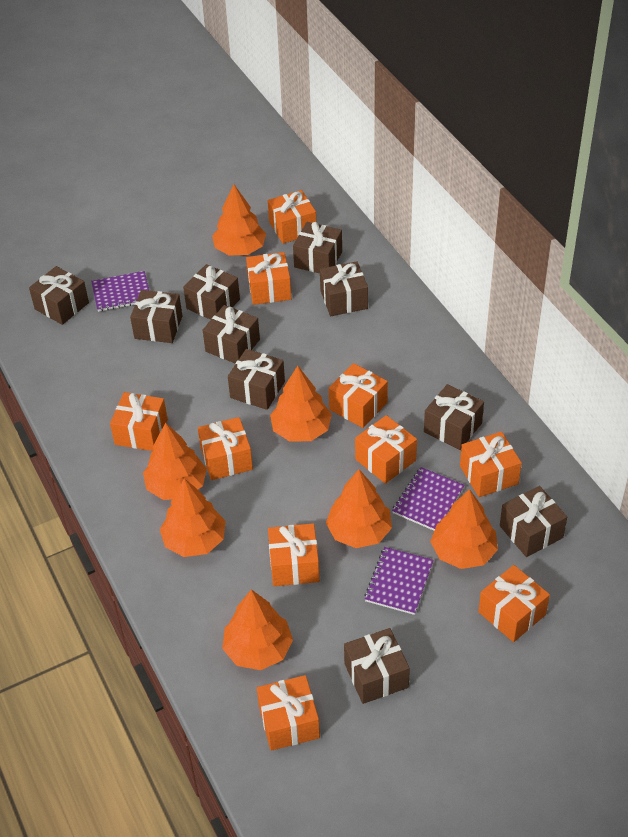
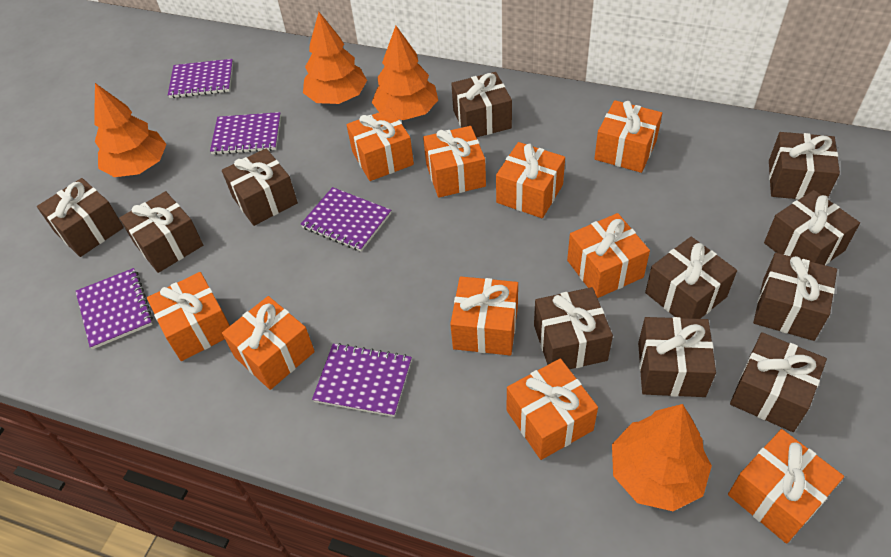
brown gift: 10 -> 11
orange tree: 7 -> 4
purple notebook: 3 -> 5

